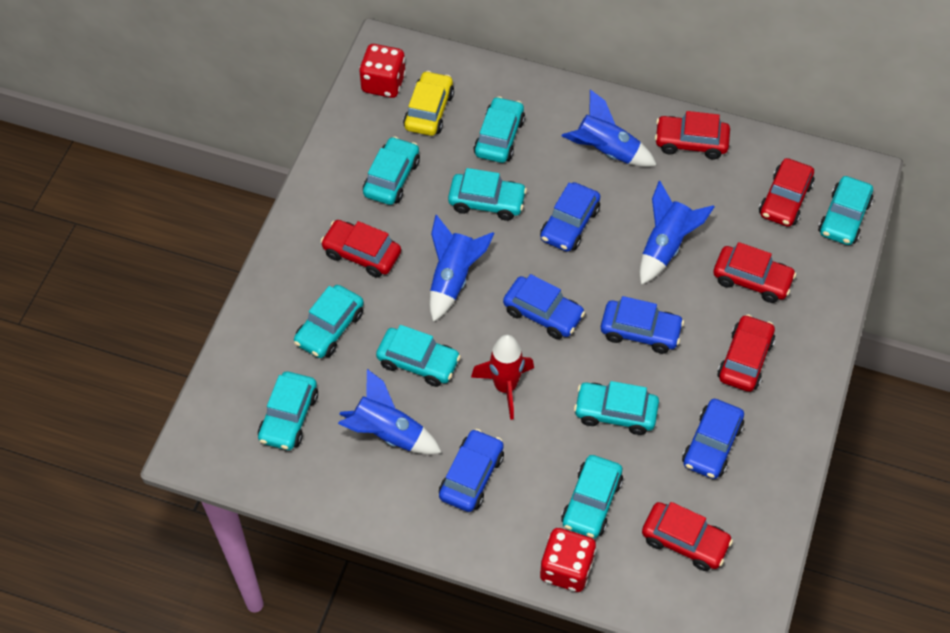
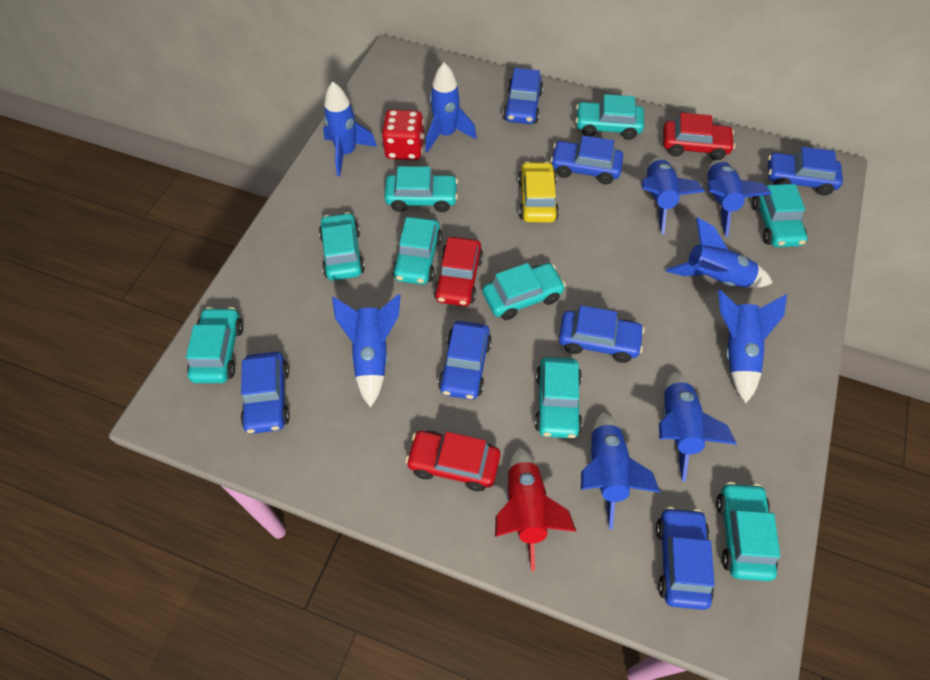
blue car: 5 -> 7
blue rocket: 4 -> 9
red car: 6 -> 3
red dice: 2 -> 1

